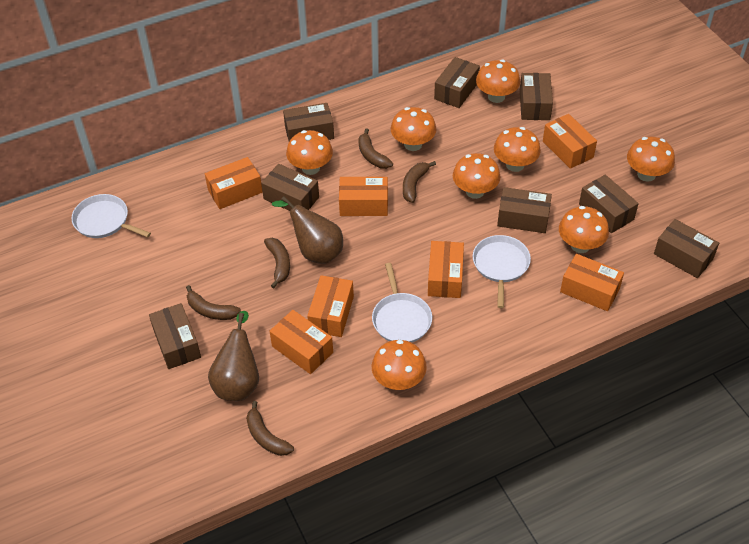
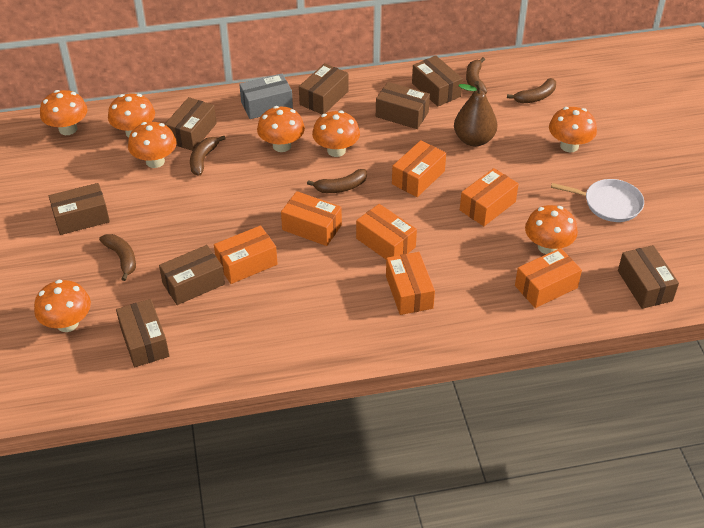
brown pear: 2 -> 1
grey box: 0 -> 1
white pan: 3 -> 1

